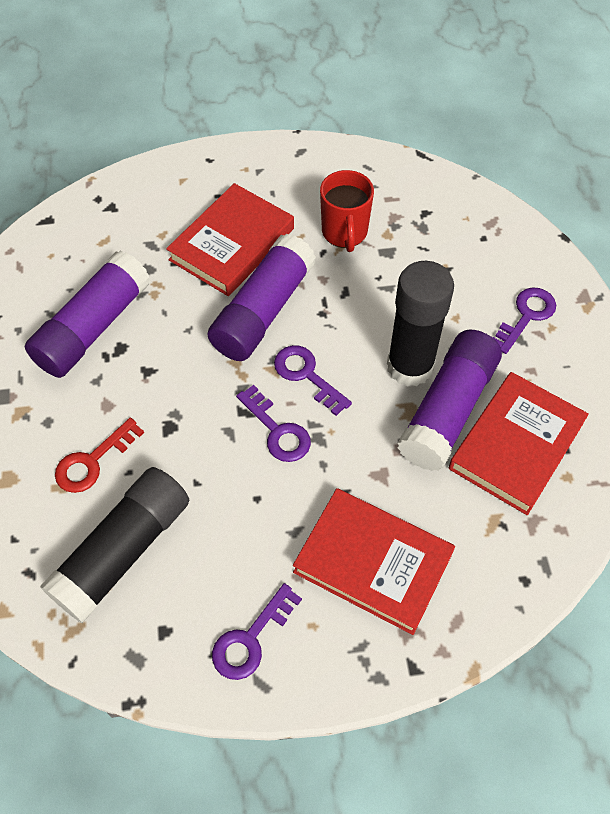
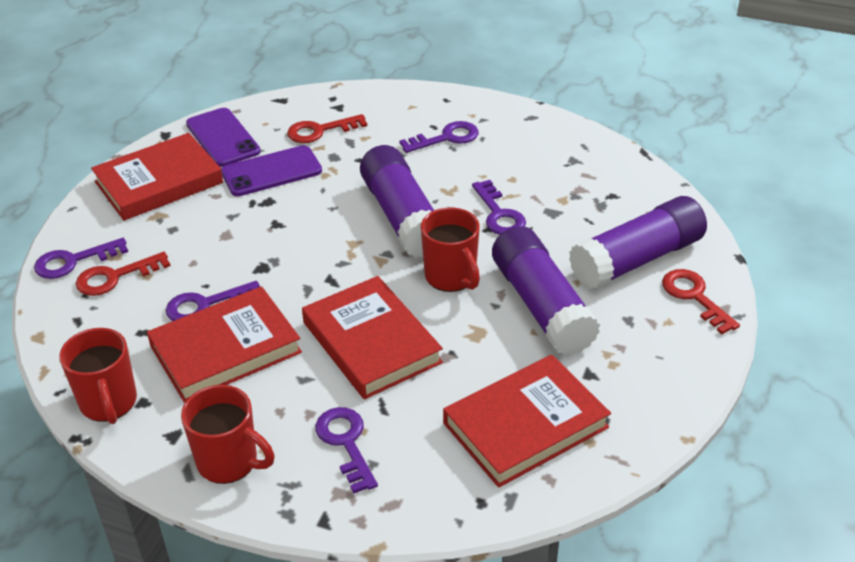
black glue stick: 2 -> 0
purple key: 4 -> 5
purple phone: 0 -> 2
red book: 3 -> 4
red key: 1 -> 3
red mug: 1 -> 3

